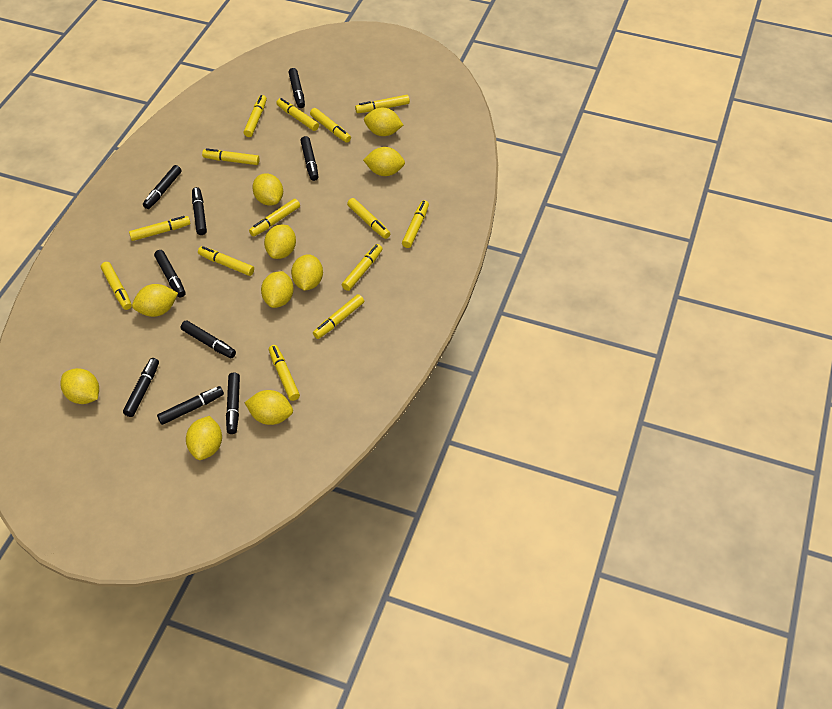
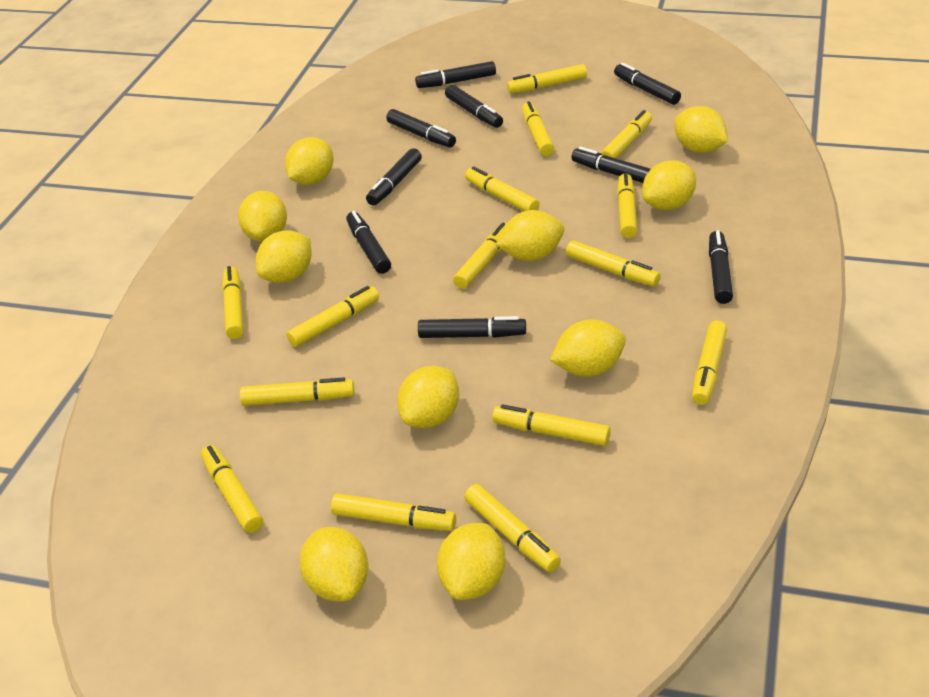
yellow marker: 14 -> 15

